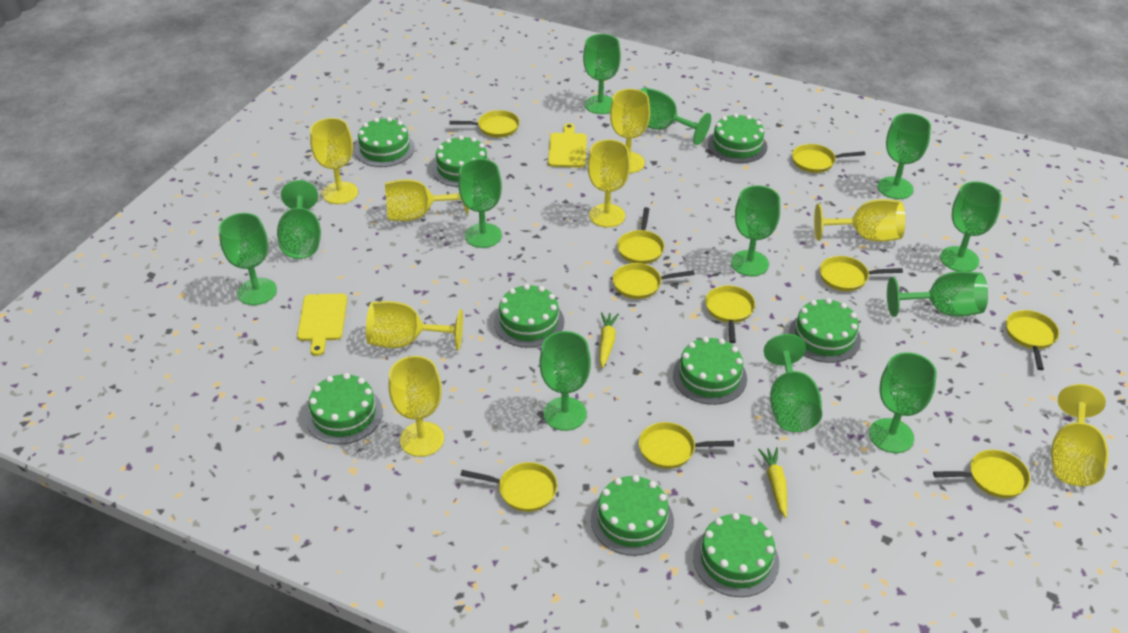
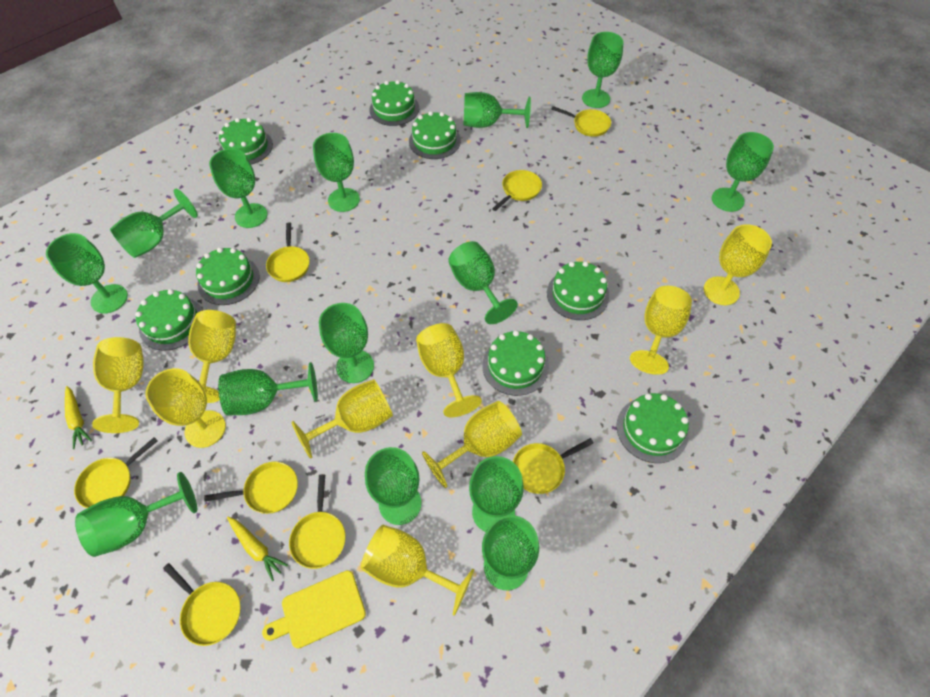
green cake: 9 -> 8
green goblet: 12 -> 14
yellow cutting board: 2 -> 1
yellow goblet: 8 -> 9
yellow pan: 10 -> 8

